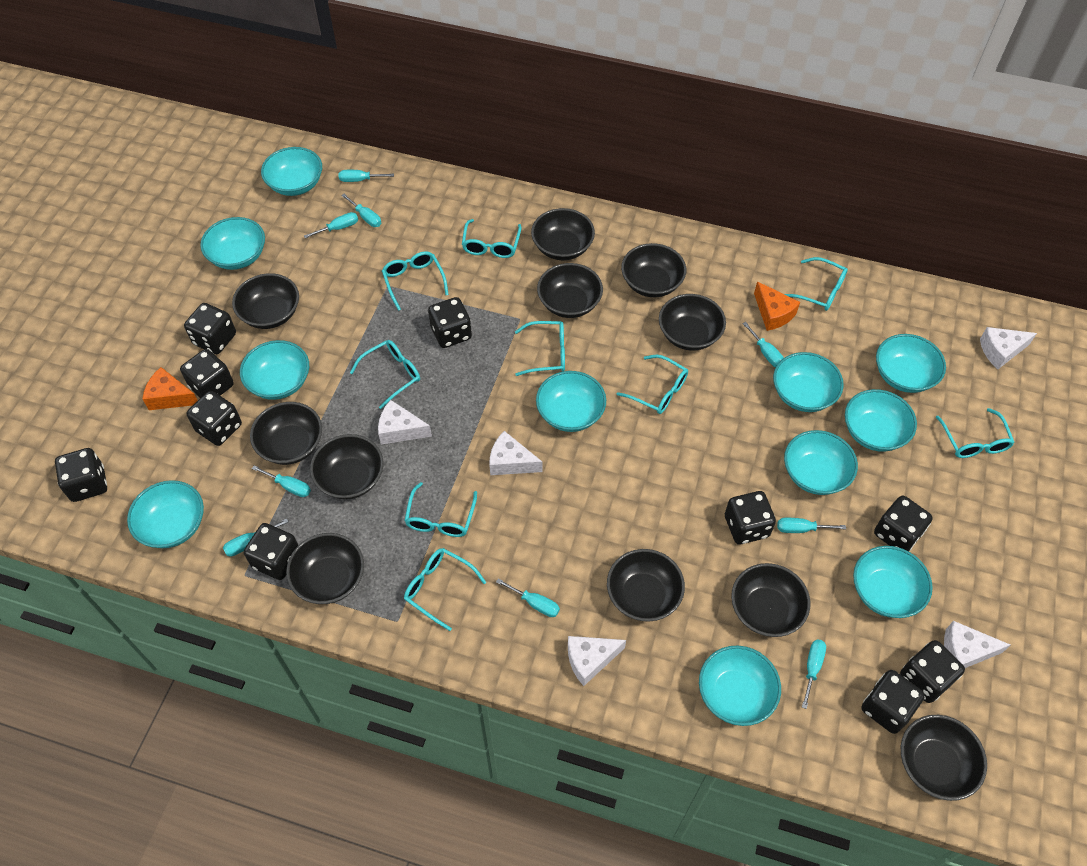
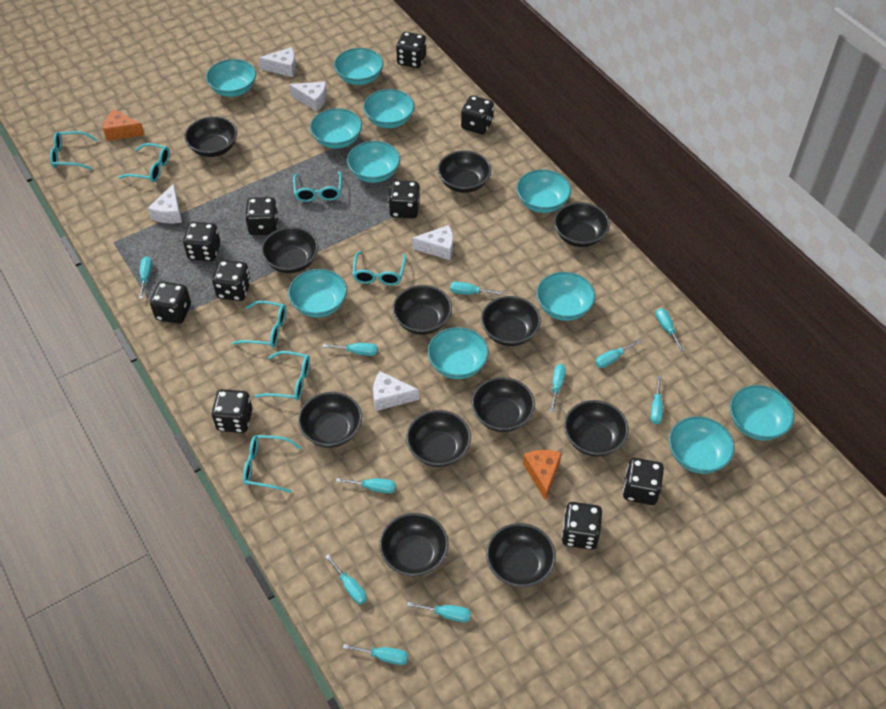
black bowl: 11 -> 12
turquoise glasses: 9 -> 7
turquoise screwdriver: 9 -> 11

